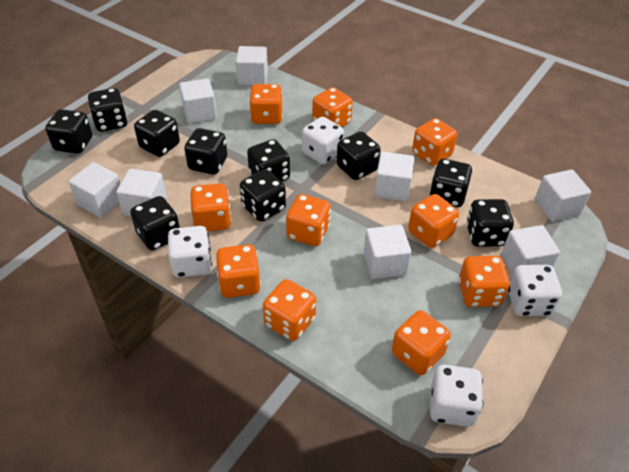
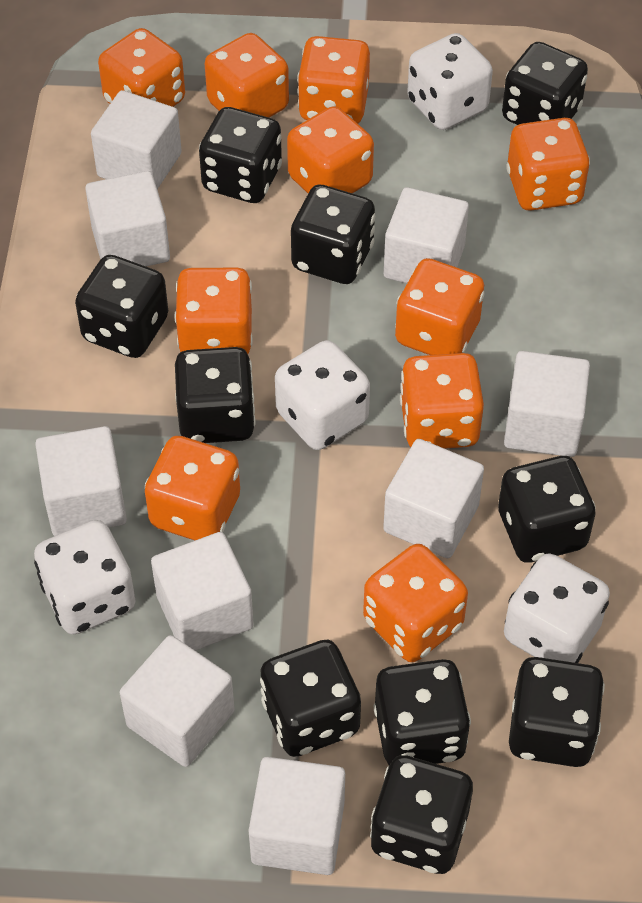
white cube: 8 -> 9

